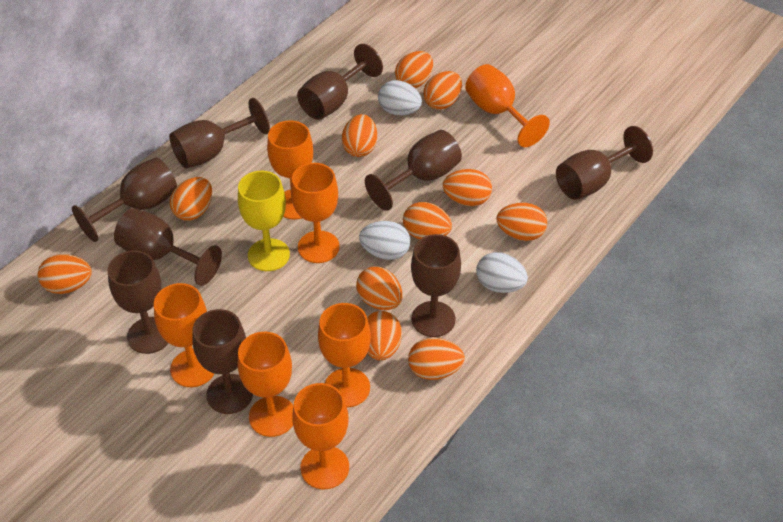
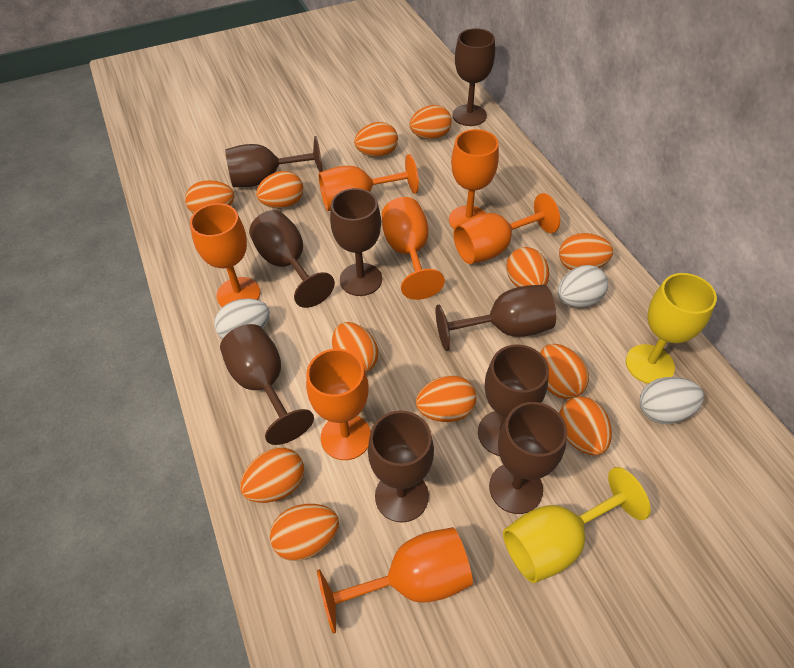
orange egg: 11 -> 12
yellow goblet: 1 -> 2

